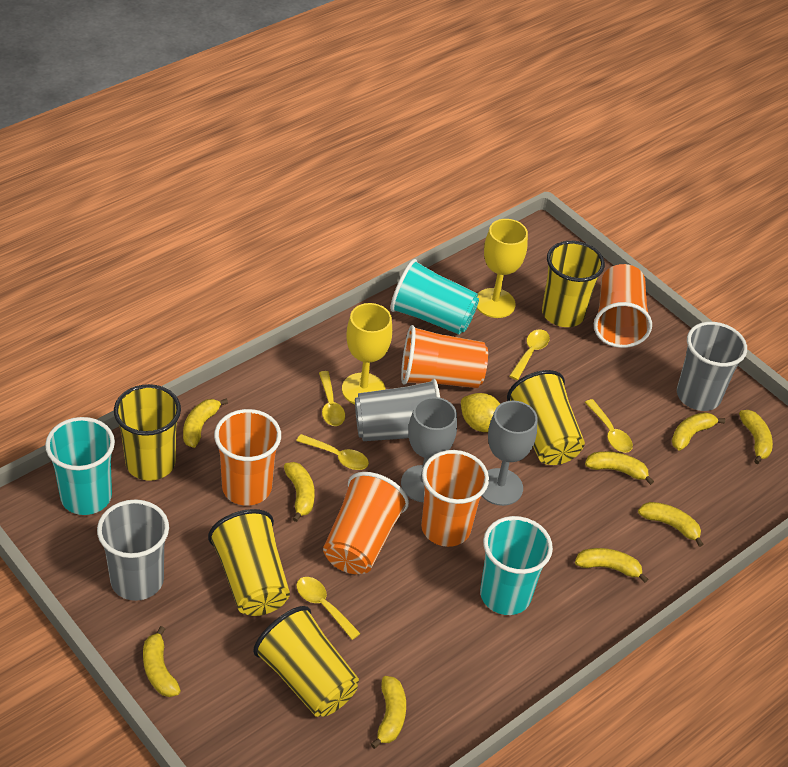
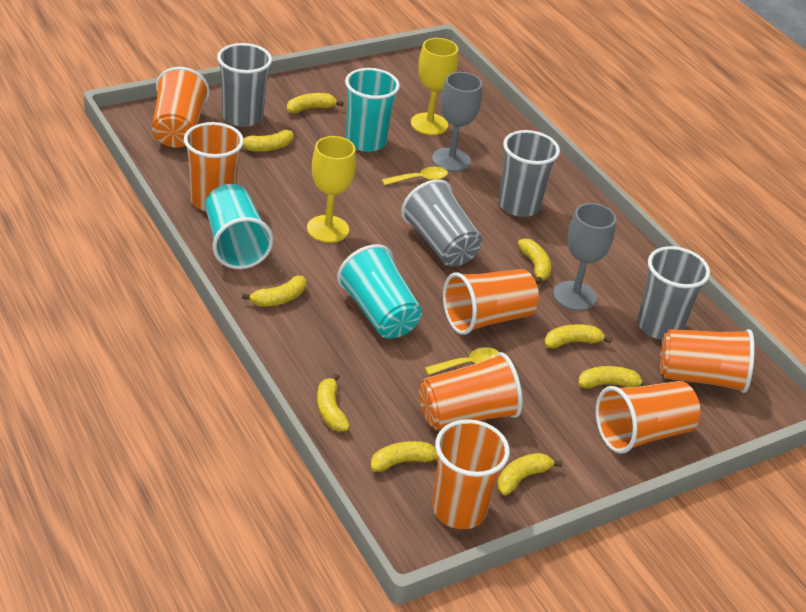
grey cup: 3 -> 4
orange cup: 5 -> 7
yellow cup: 5 -> 0
yellow lemon: 1 -> 0
yellow spoon: 5 -> 2

